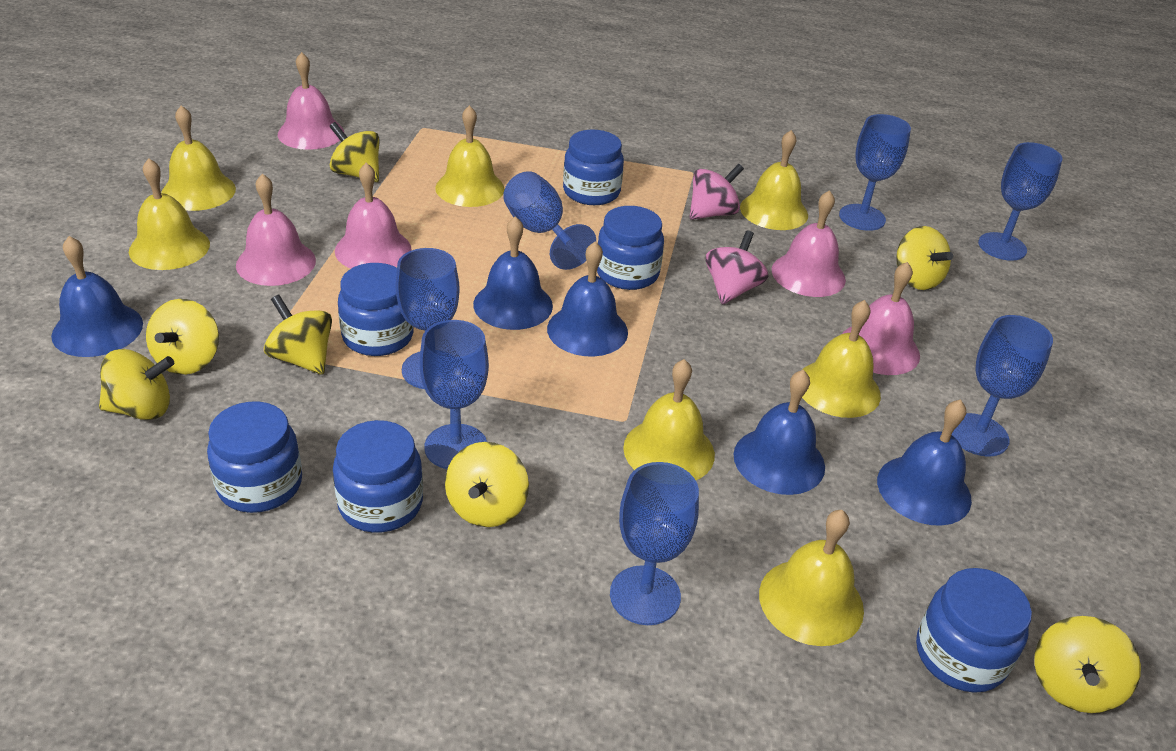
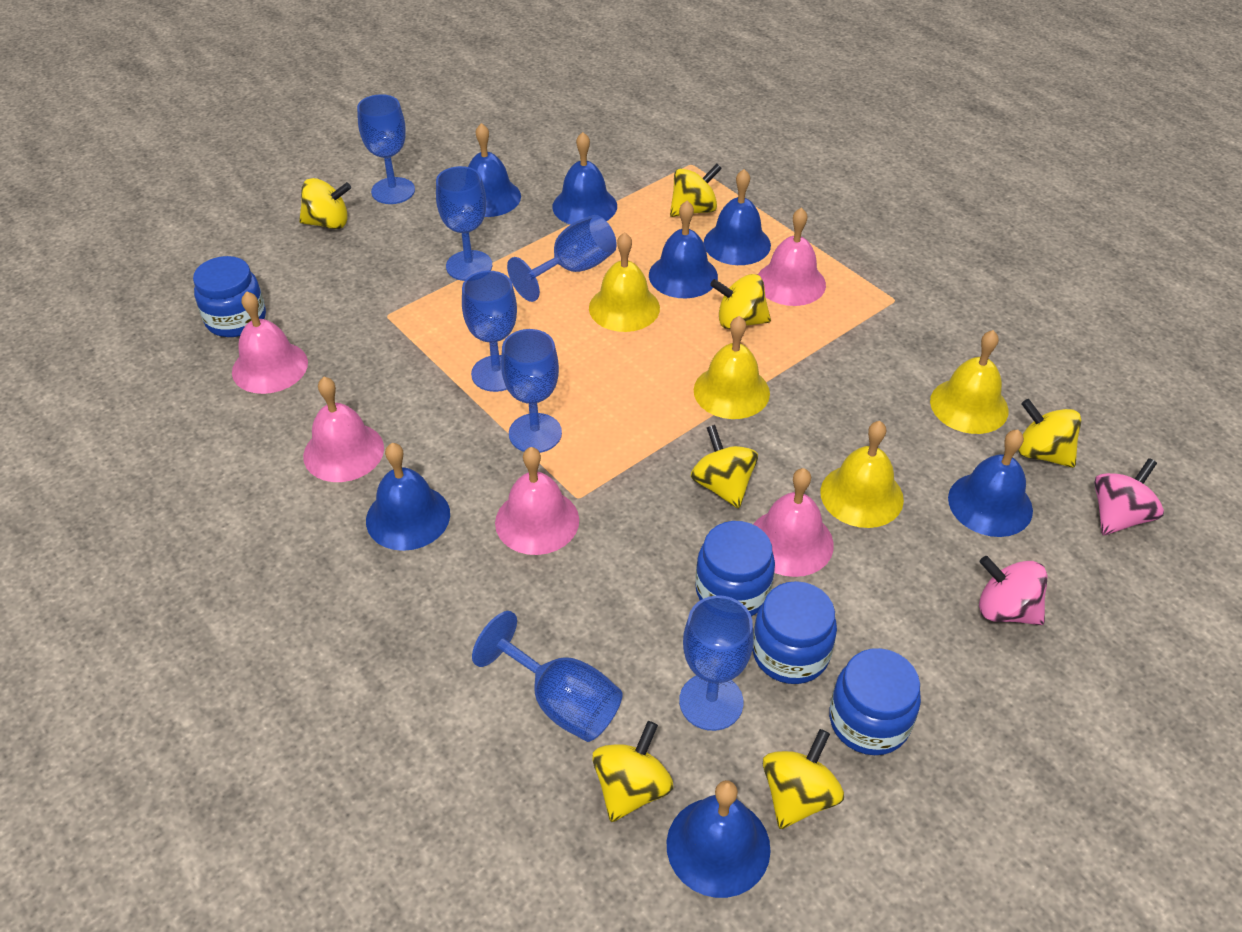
blue bell: 5 -> 7
blue jar: 6 -> 4
yellow bell: 7 -> 4

